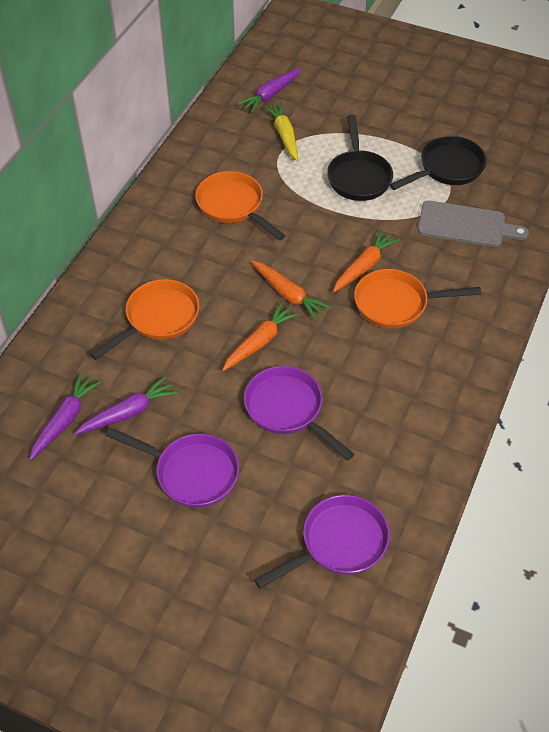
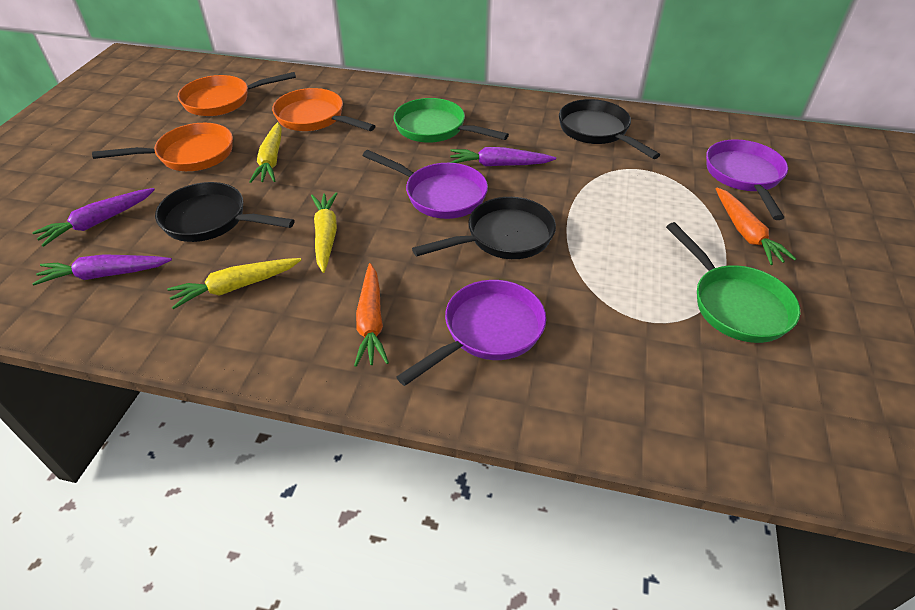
black pan: 2 -> 3
green pan: 0 -> 2
grey cutting board: 1 -> 0
orange carrot: 3 -> 2
yellow carrot: 1 -> 3

